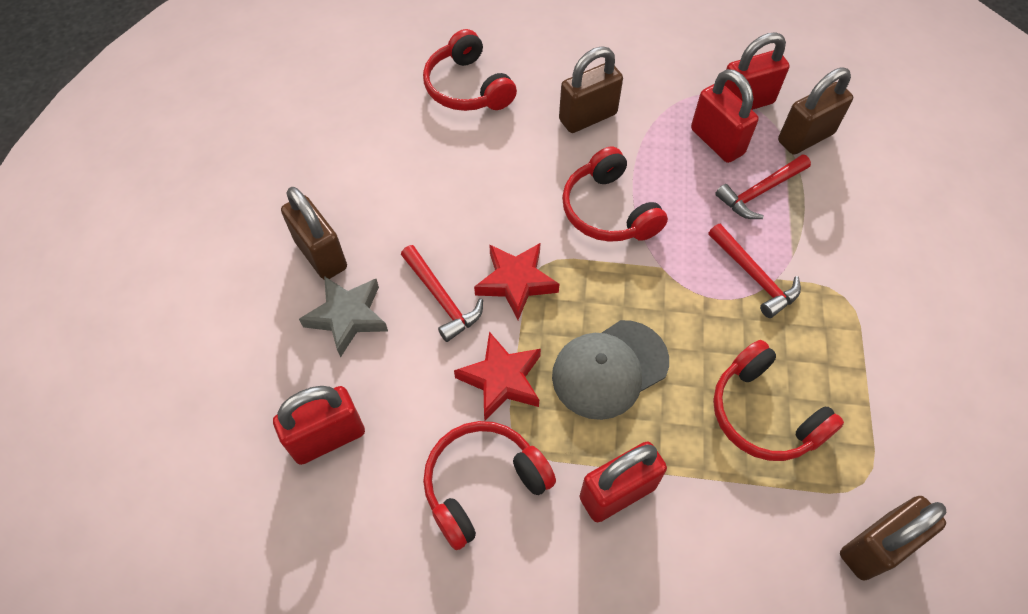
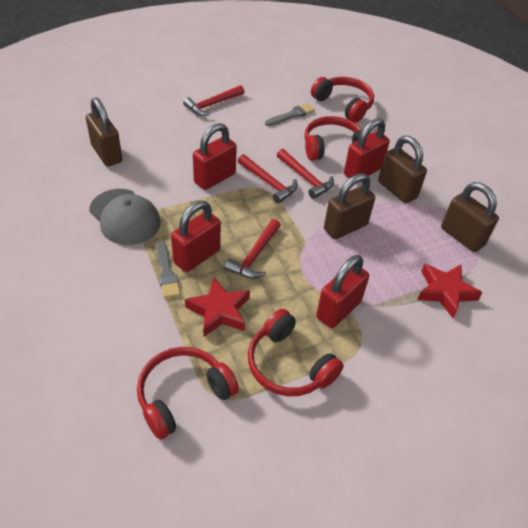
grey brush: 0 -> 2
grey star: 1 -> 0
red hammer: 3 -> 4

